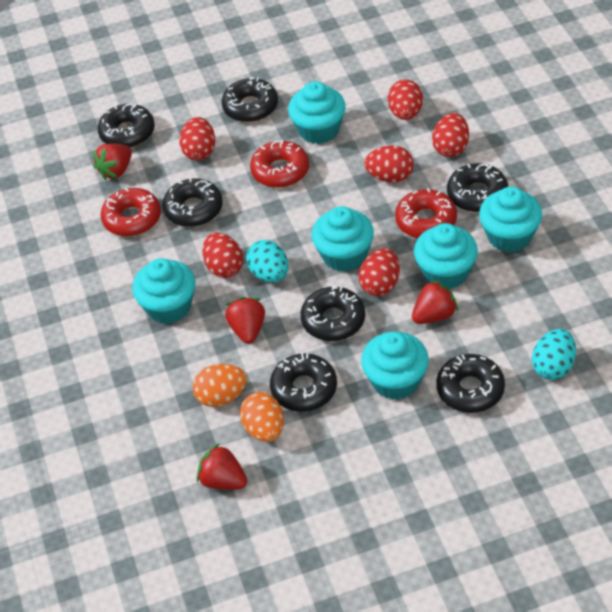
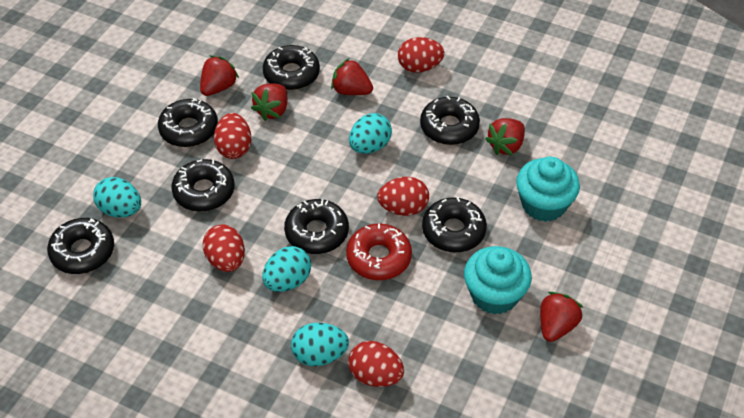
orange egg: 2 -> 0
red donut: 3 -> 1
red egg: 6 -> 5
red strawberry: 4 -> 5
turquoise cupcake: 6 -> 2
turquoise egg: 2 -> 4

